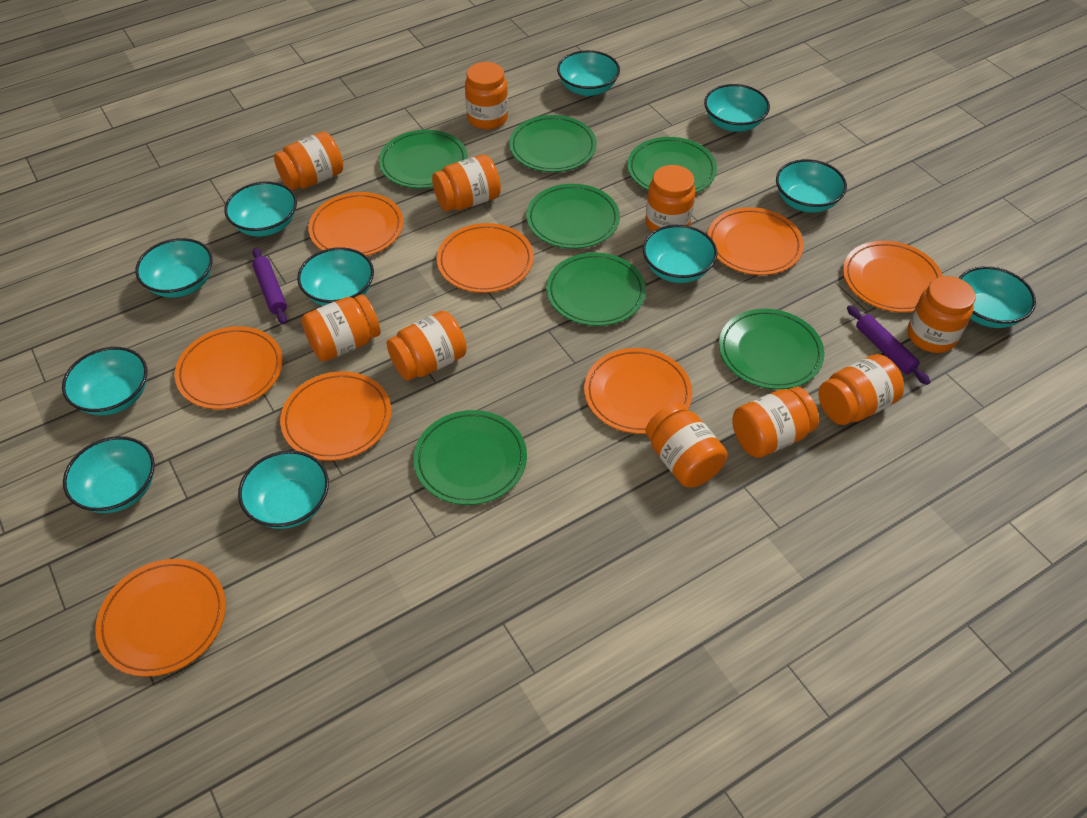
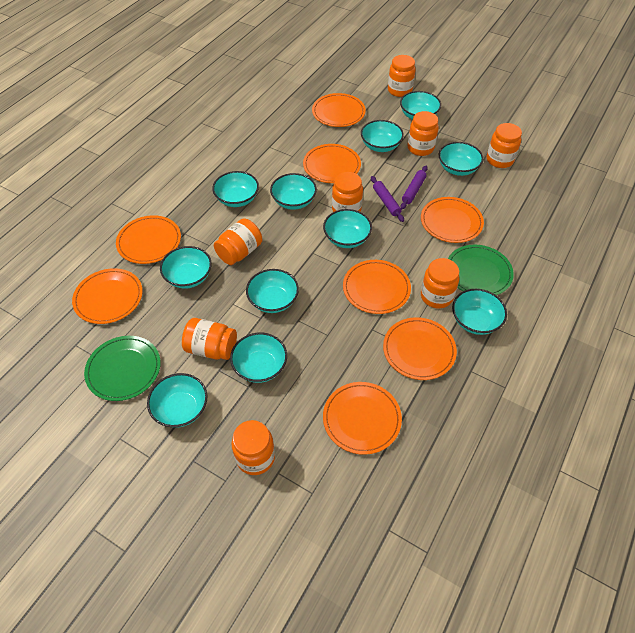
green plate: 7 -> 2
orange jar: 10 -> 8

